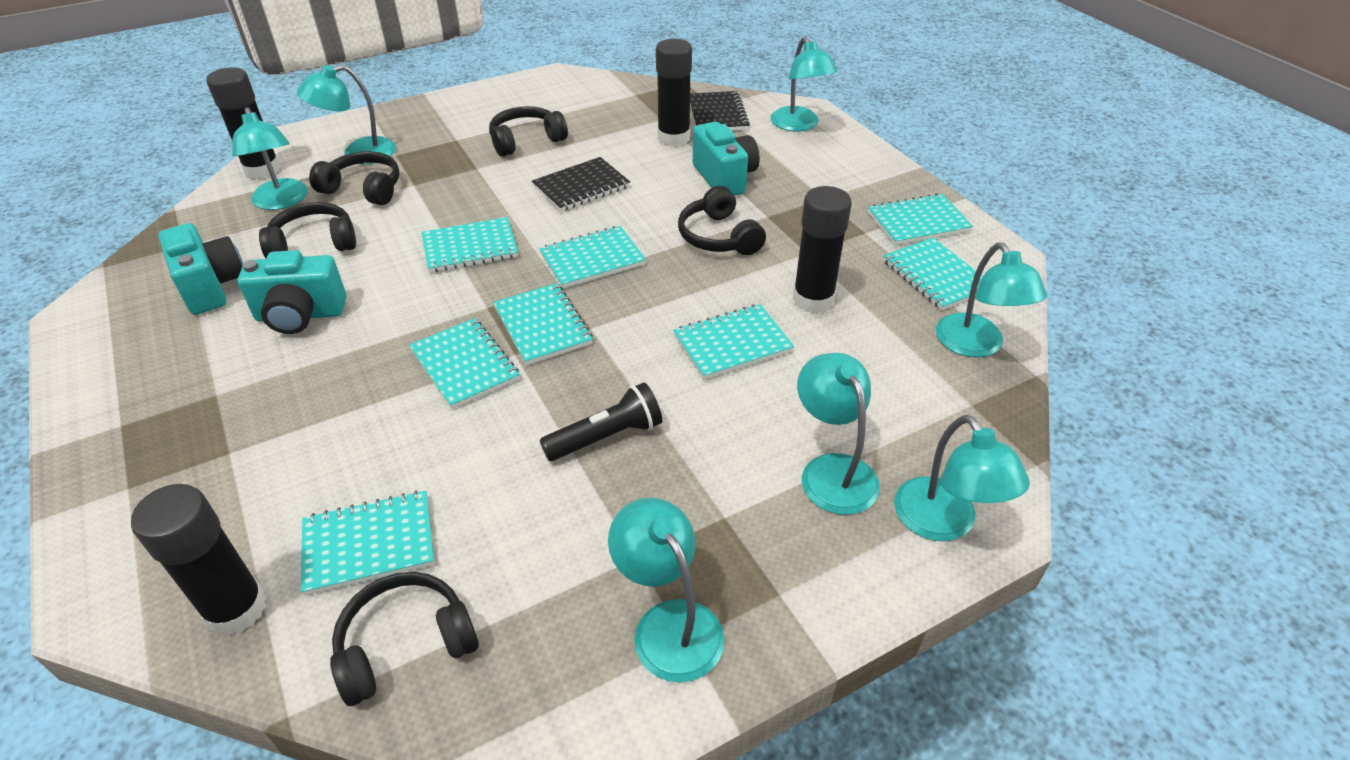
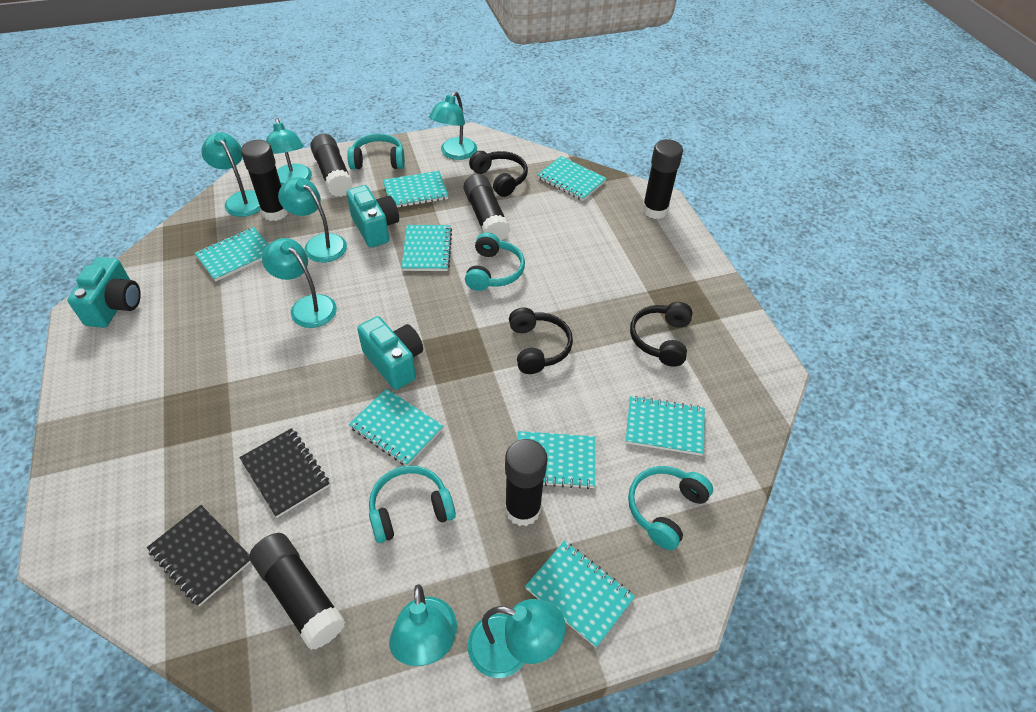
black flashlight: 1 -> 0
black glue stick: 4 -> 6
black headphones: 5 -> 3
turquoise headphones: 0 -> 4

